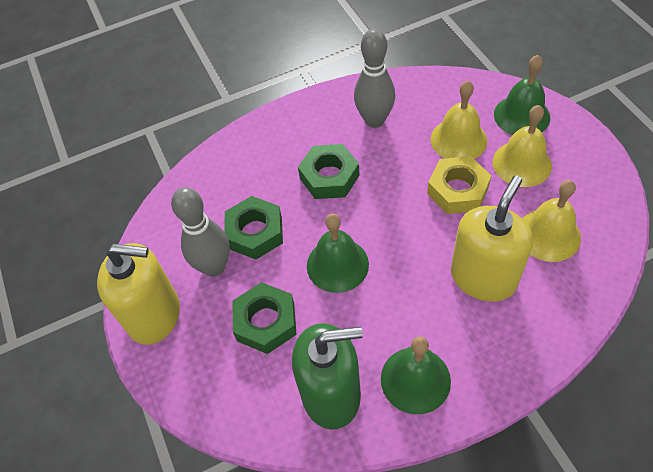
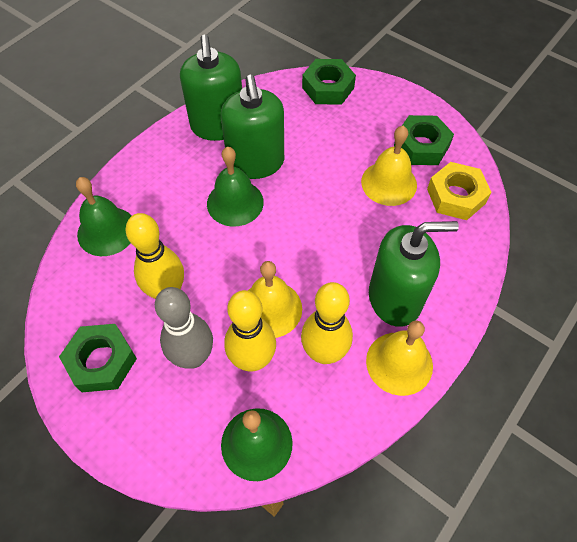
green soap dispenser: 1 -> 3
grey bowling pin: 2 -> 1
yellow bowling pin: 0 -> 3
yellow soap dispenser: 2 -> 0

